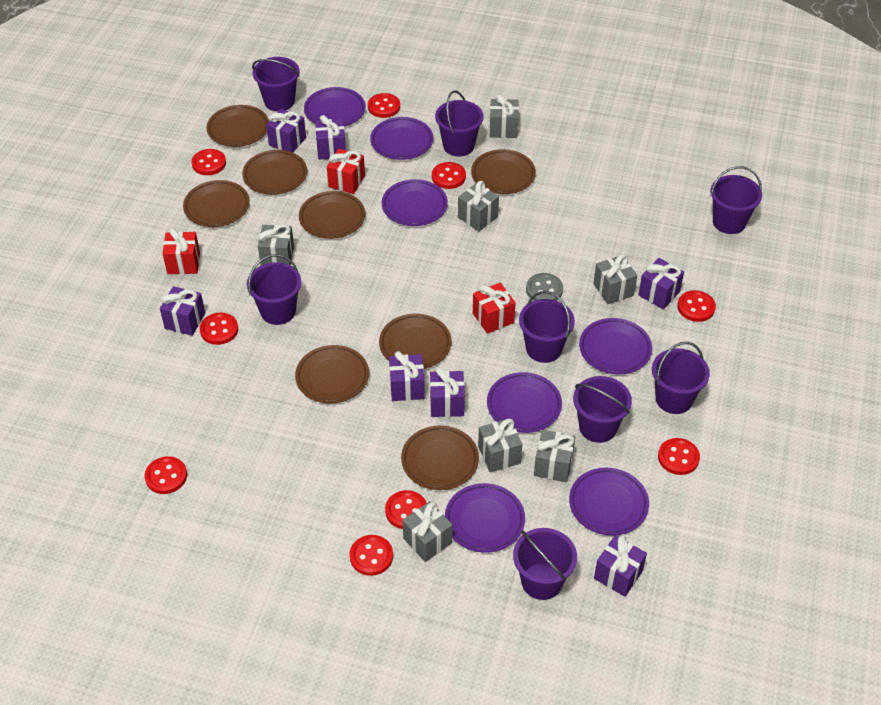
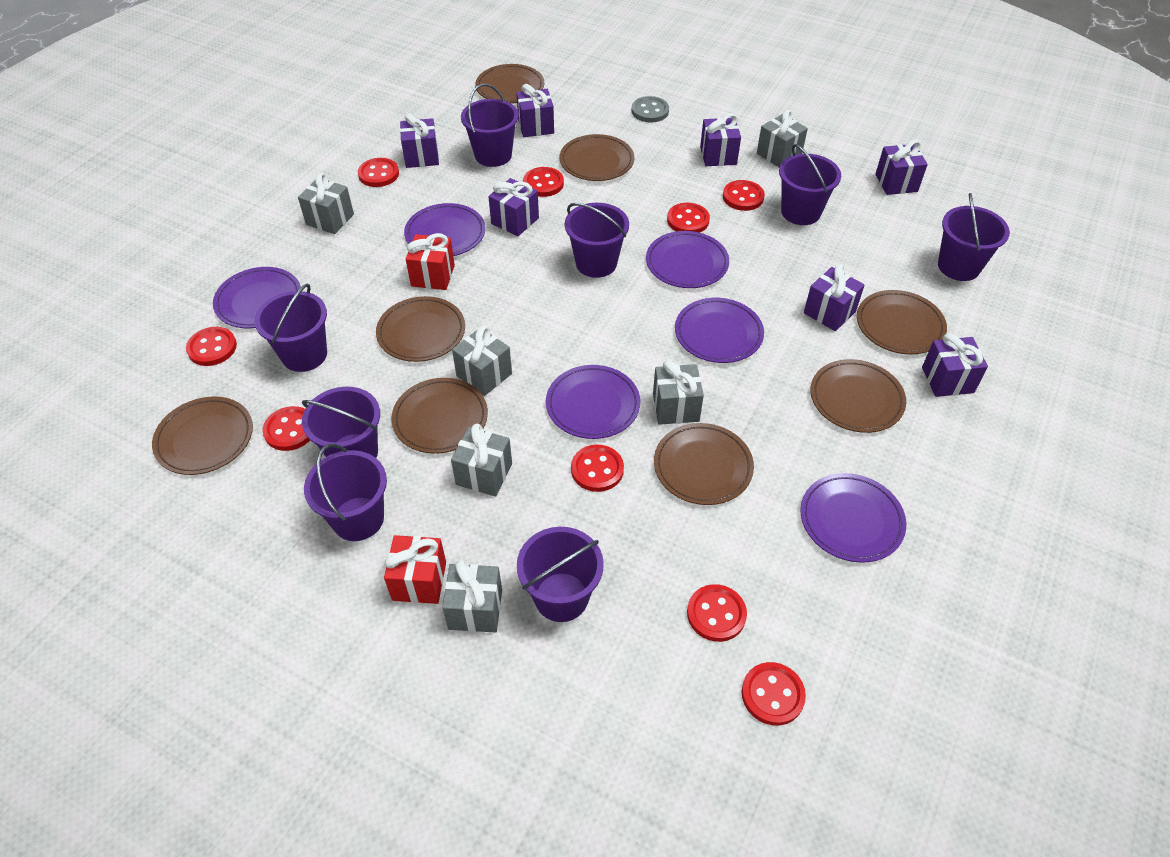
grey gift: 7 -> 6
purple plate: 7 -> 6
red gift: 3 -> 2

